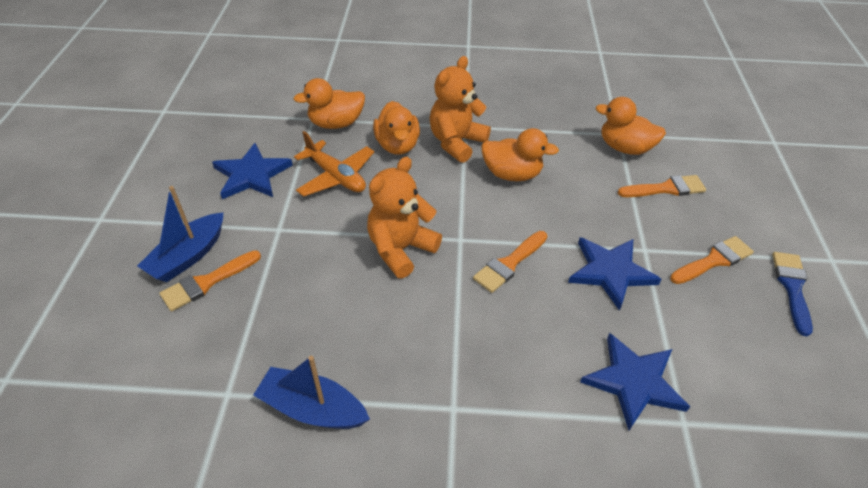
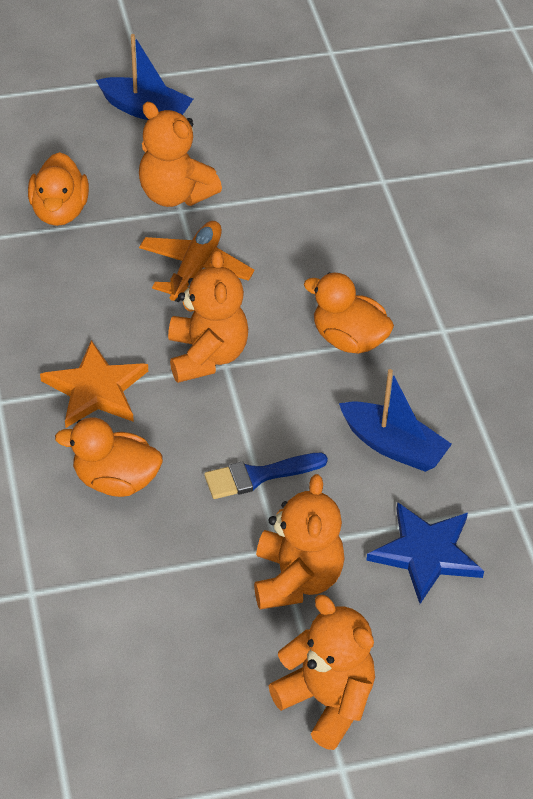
blue star: 3 -> 1
orange brush: 4 -> 0
orange duck: 4 -> 3
orange star: 0 -> 1
orange teddy bear: 2 -> 4

